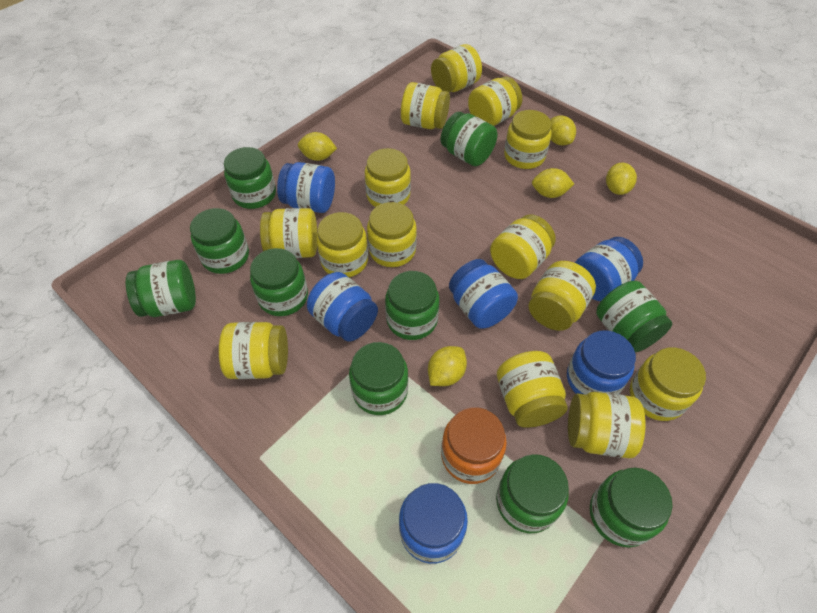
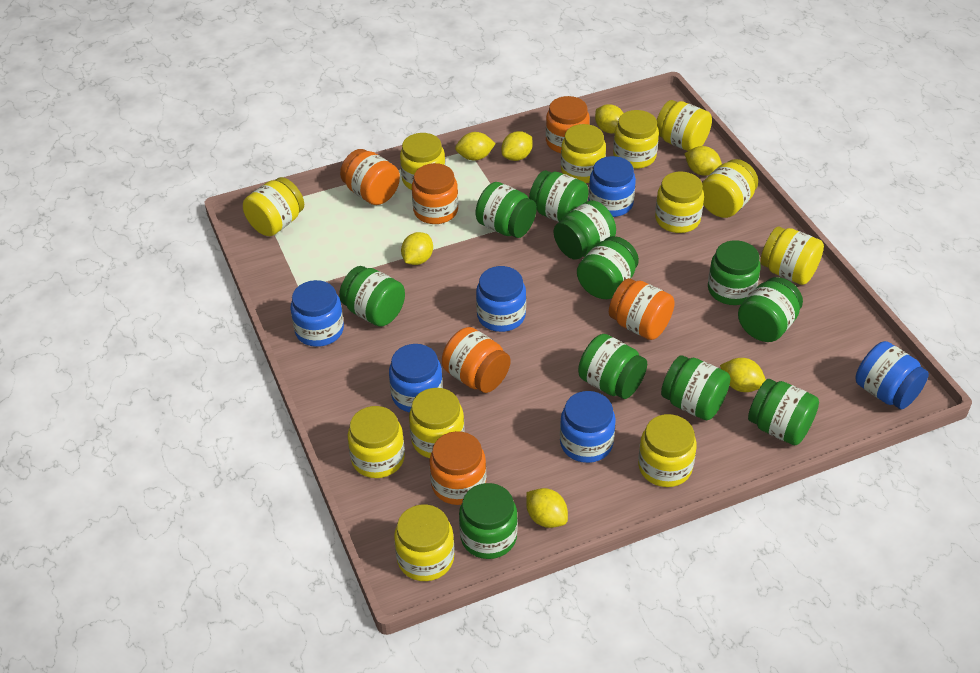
green jar: 10 -> 11
orange jar: 1 -> 6
yellow jar: 14 -> 12
yellow lemon: 5 -> 7

